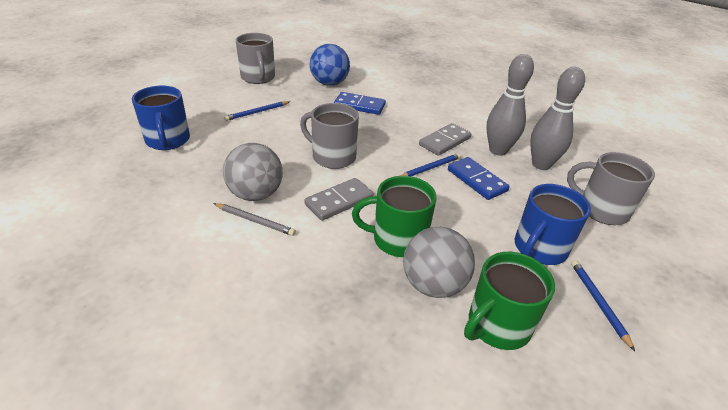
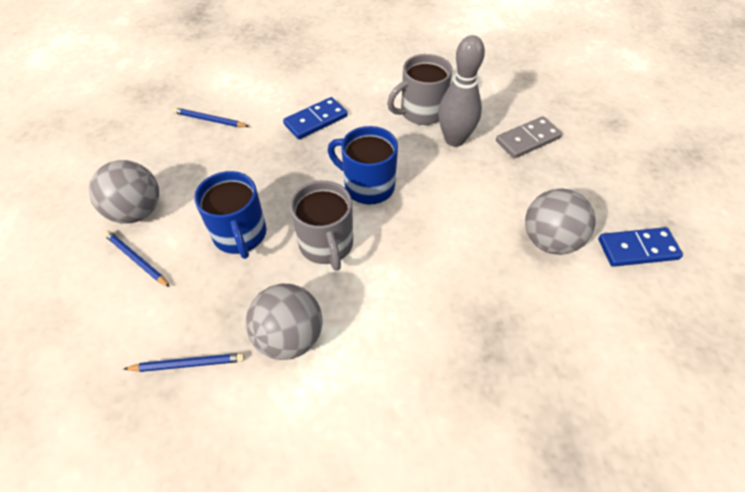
blue ball: 1 -> 0
green mug: 2 -> 0
grey ball: 2 -> 3
grey bowling pin: 2 -> 1
grey domino: 2 -> 1
grey mug: 3 -> 2
grey pencil: 1 -> 0

